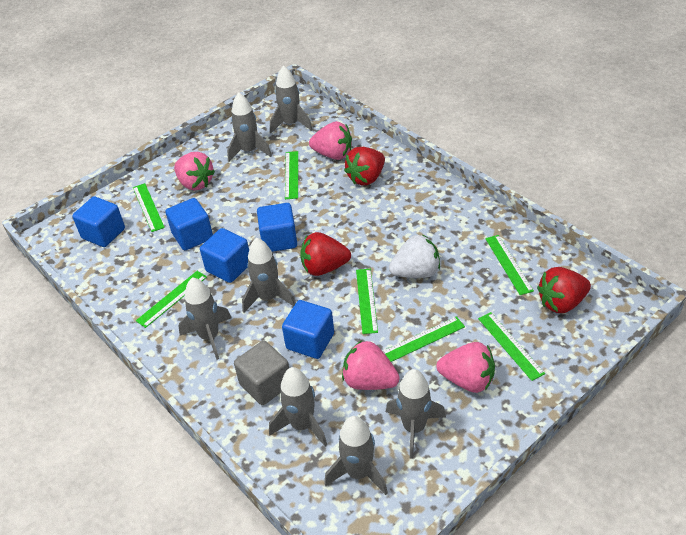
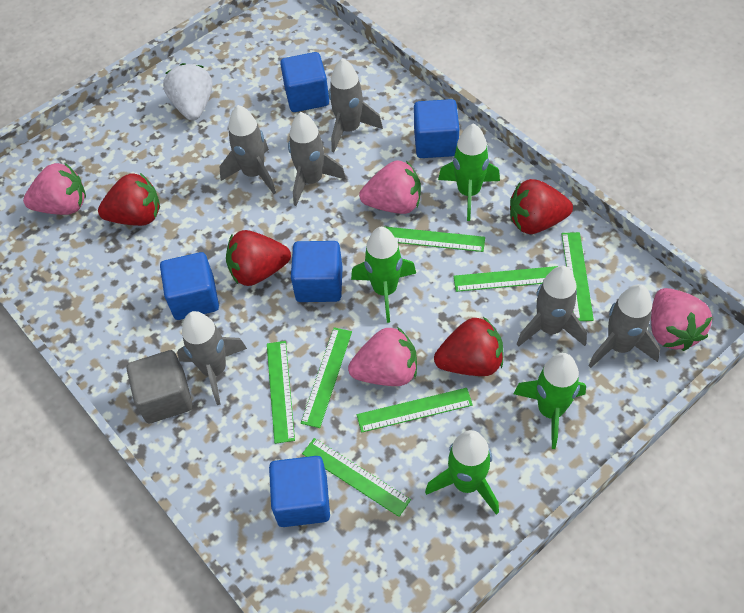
green rocket: 0 -> 4
grey rocket: 7 -> 6
red strawberry: 3 -> 4

